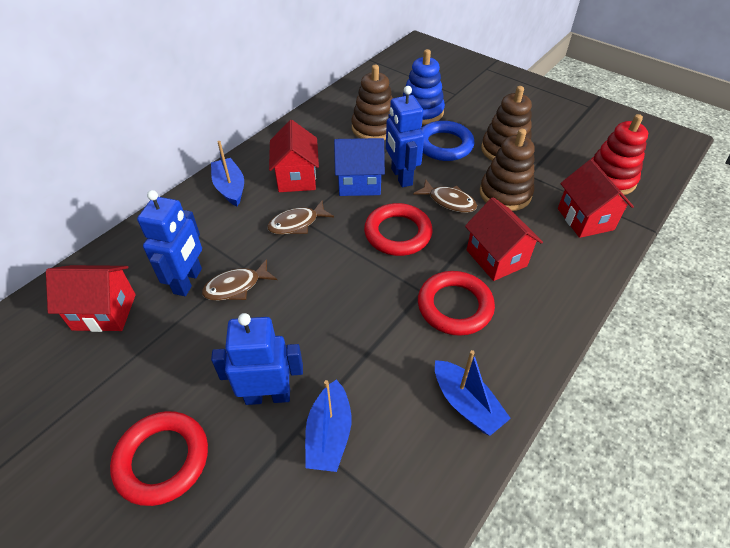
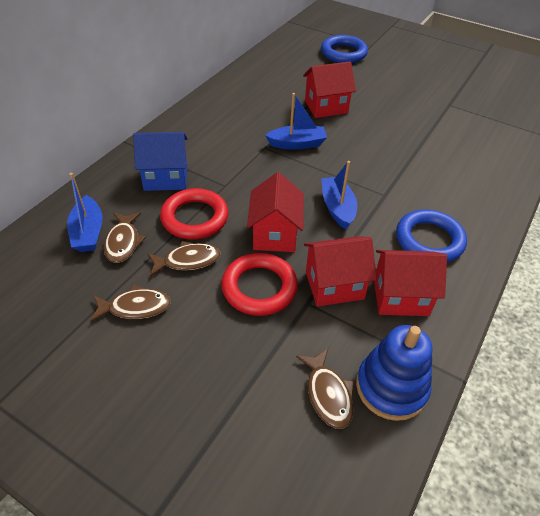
blue ring: 1 -> 2
blue robot: 3 -> 0
brown fish: 3 -> 4
brown stacking toy: 3 -> 0
red ring: 3 -> 2
red stacking toy: 1 -> 0

